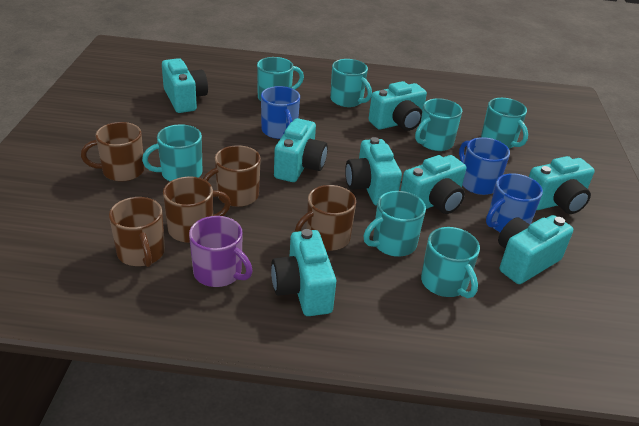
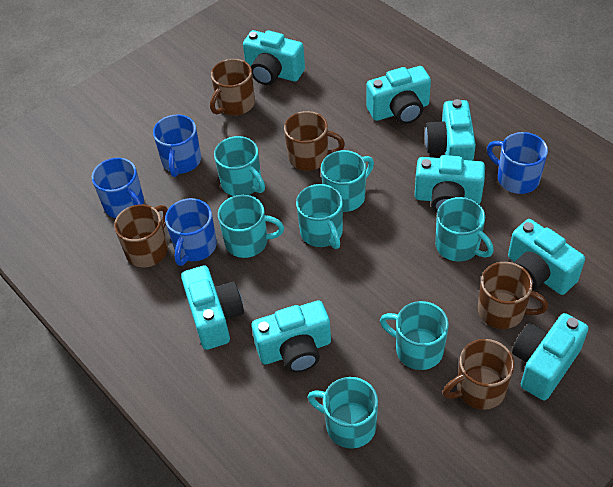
blue mug: 3 -> 4
purple mug: 1 -> 0

